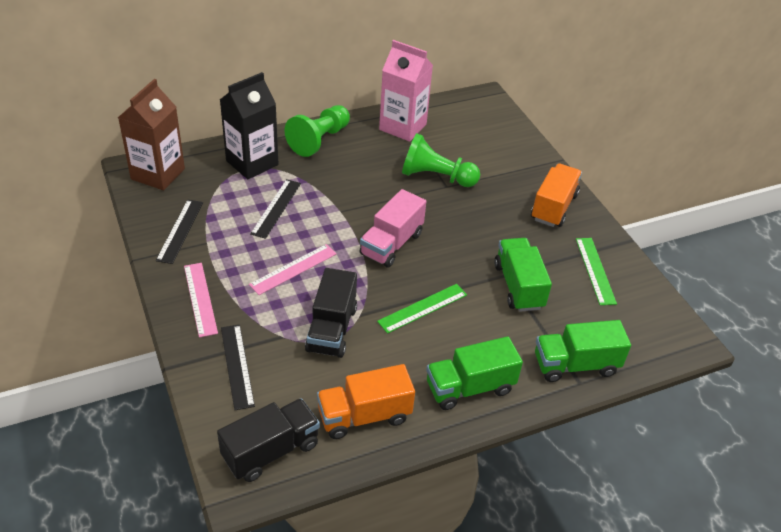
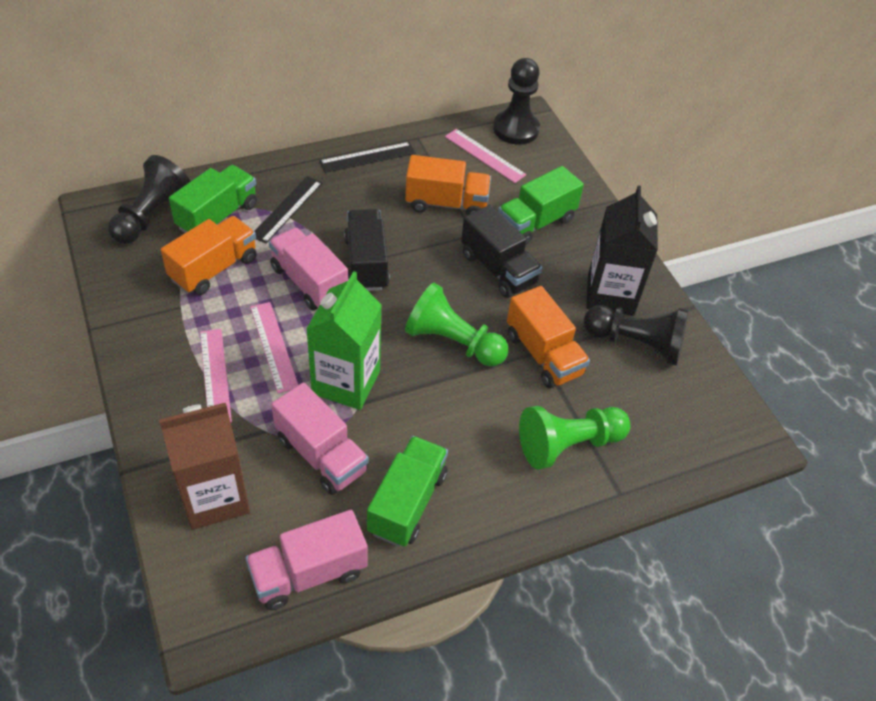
black pawn: 0 -> 3
black ruler: 3 -> 2
green carton: 0 -> 1
green ruler: 2 -> 0
orange truck: 2 -> 3
pink carton: 1 -> 0
pink ruler: 2 -> 3
pink truck: 1 -> 3

